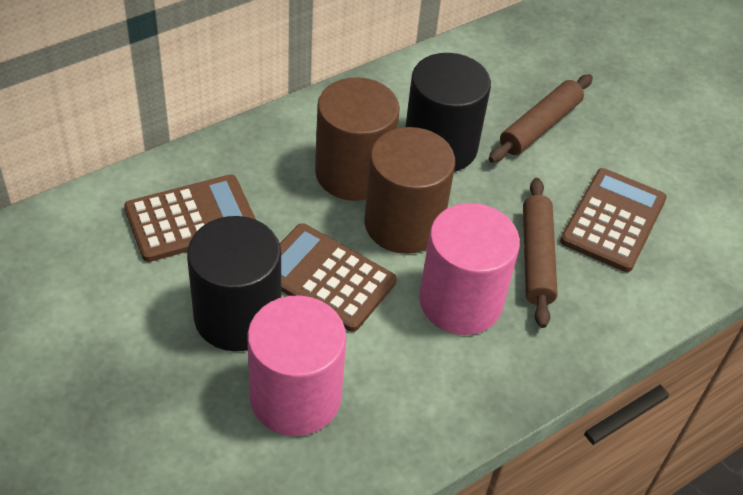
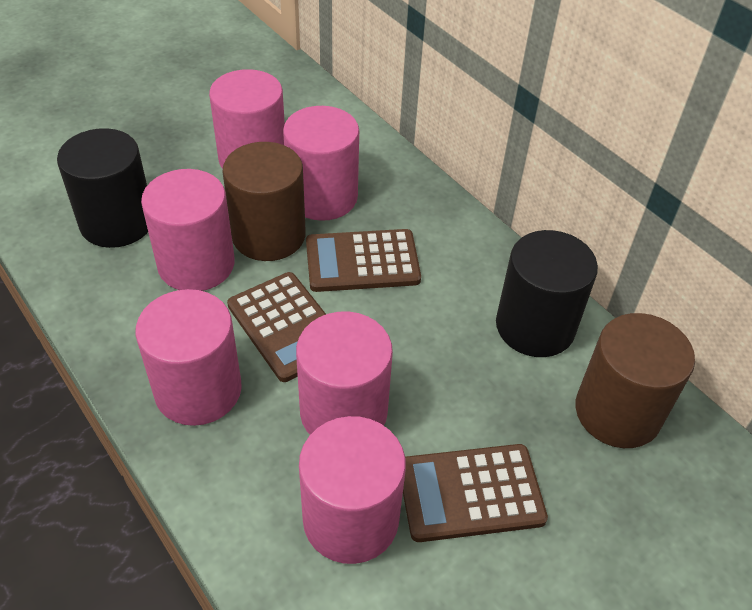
brown rolling pin: 2 -> 0
pink cylinder: 2 -> 6

